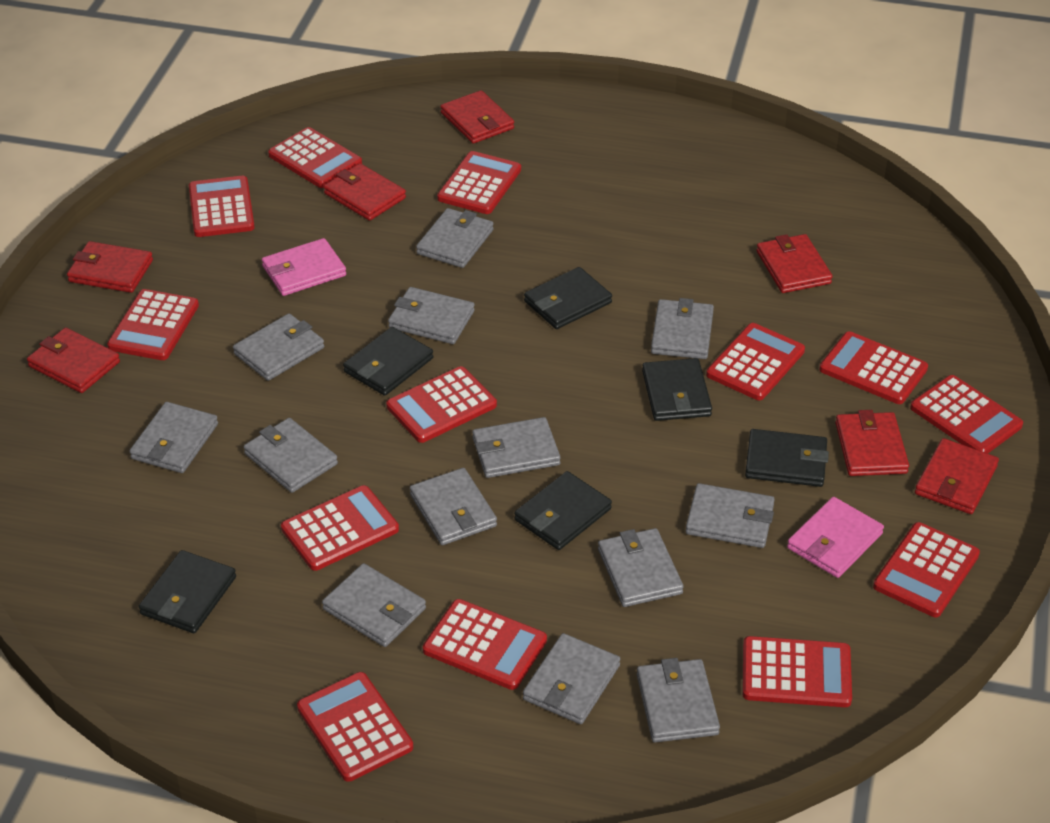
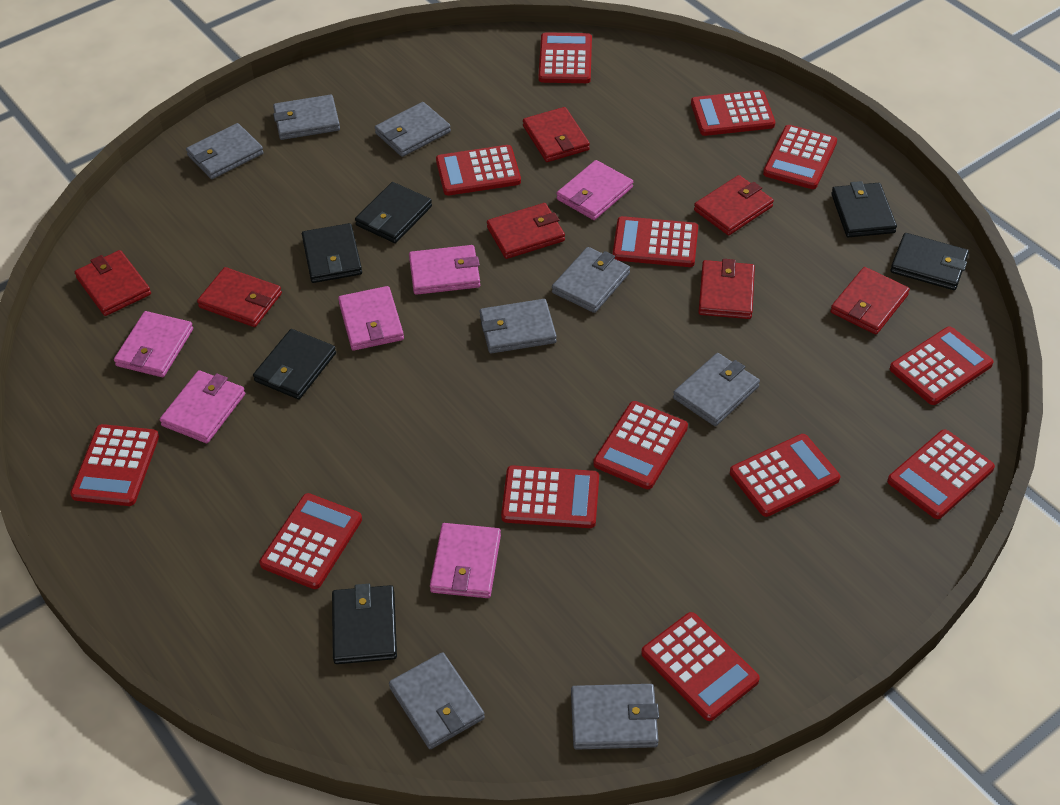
grey wallet: 13 -> 8
pink wallet: 2 -> 6

